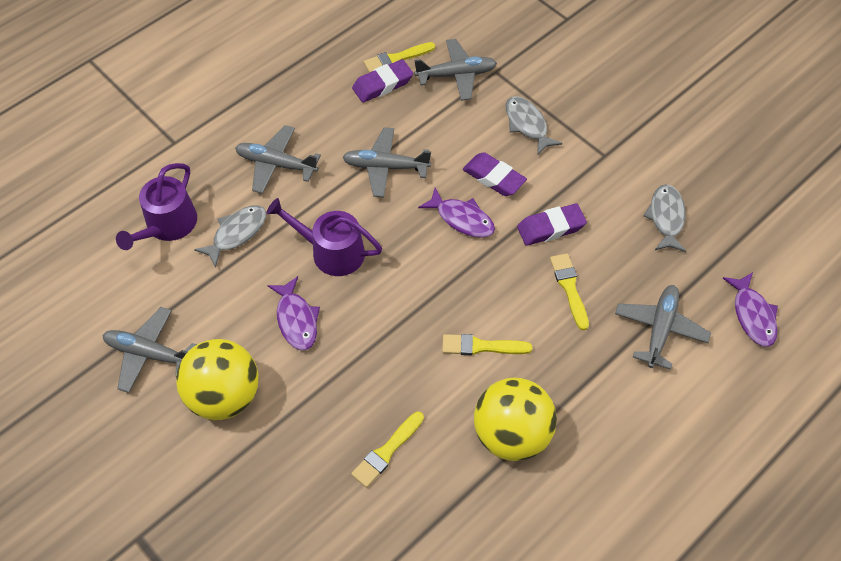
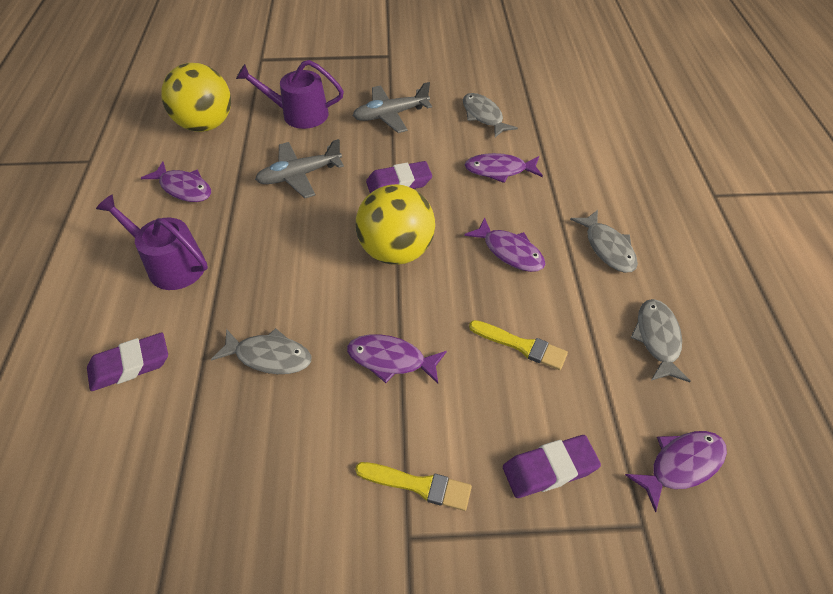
grey fish: 3 -> 4
grey plane: 5 -> 2
purple fish: 3 -> 5
yellow brush: 4 -> 2

